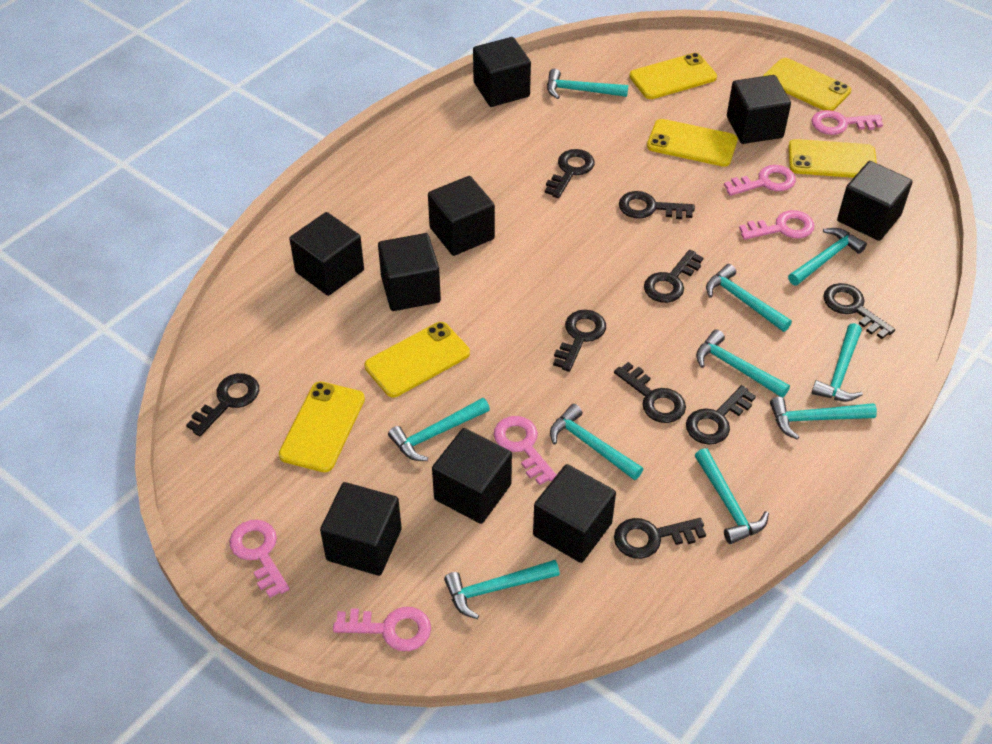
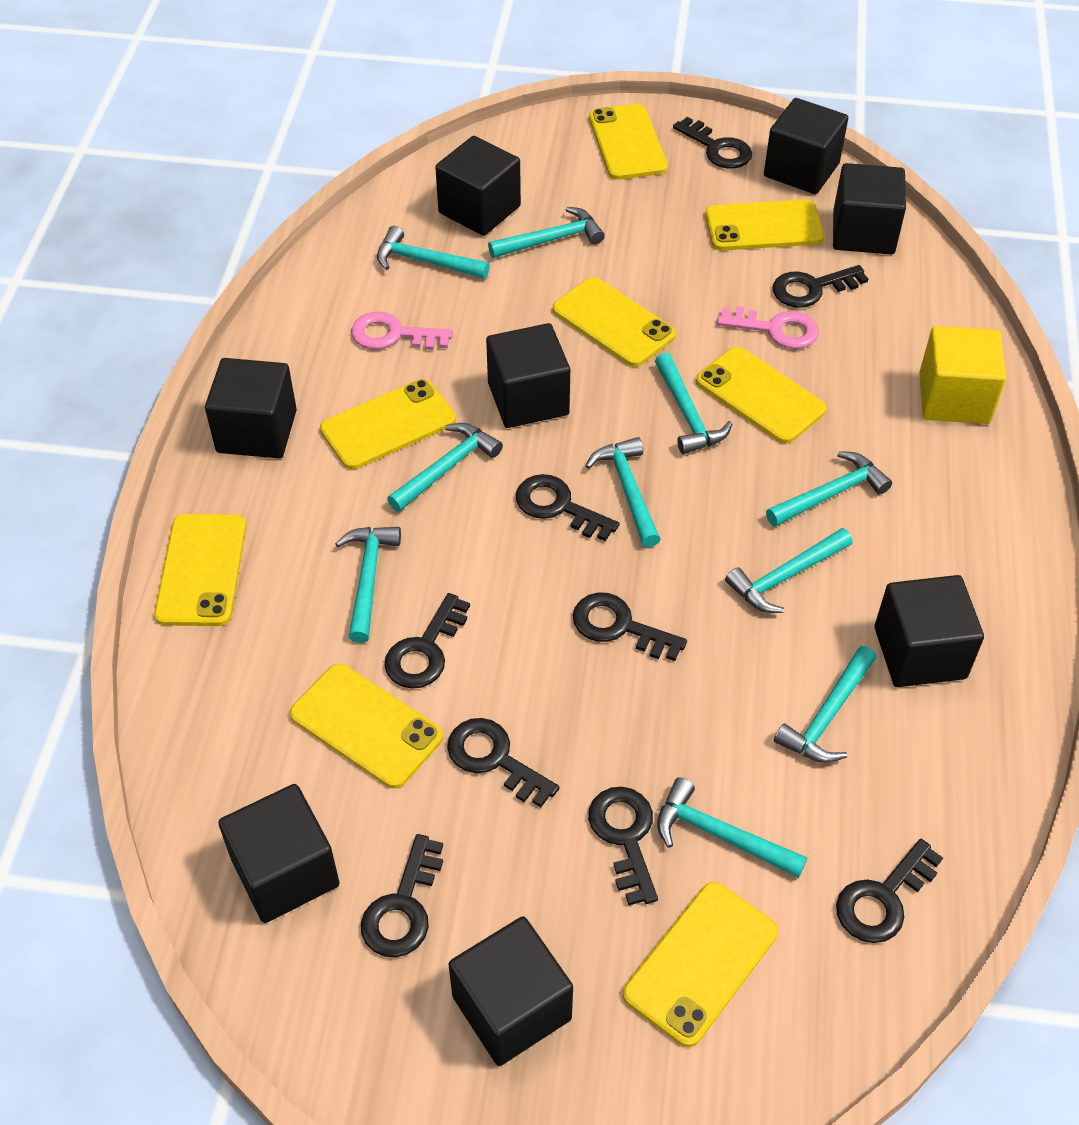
black cube: 9 -> 8
pink key: 6 -> 2
yellow cube: 0 -> 1
yellow phone: 6 -> 8

